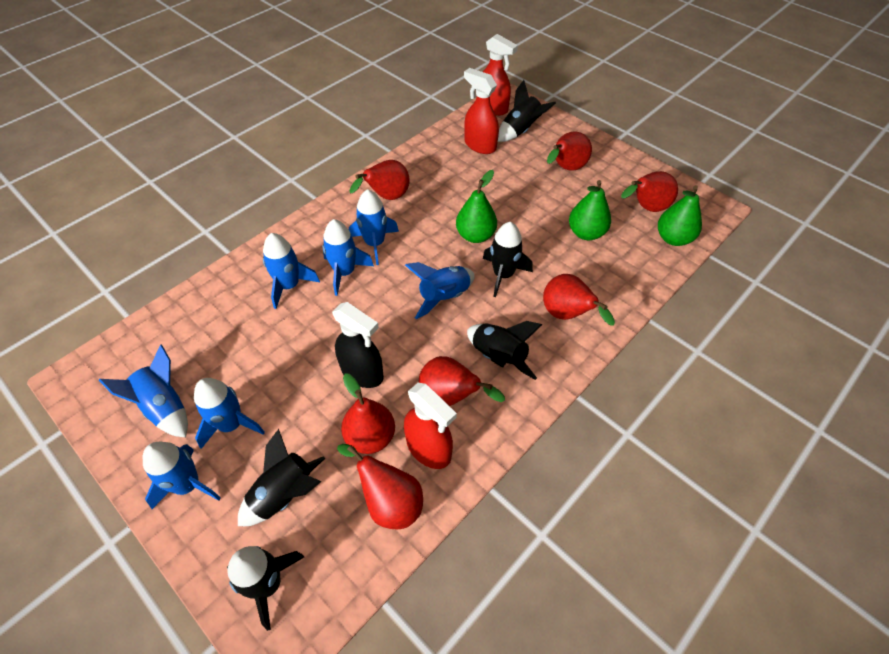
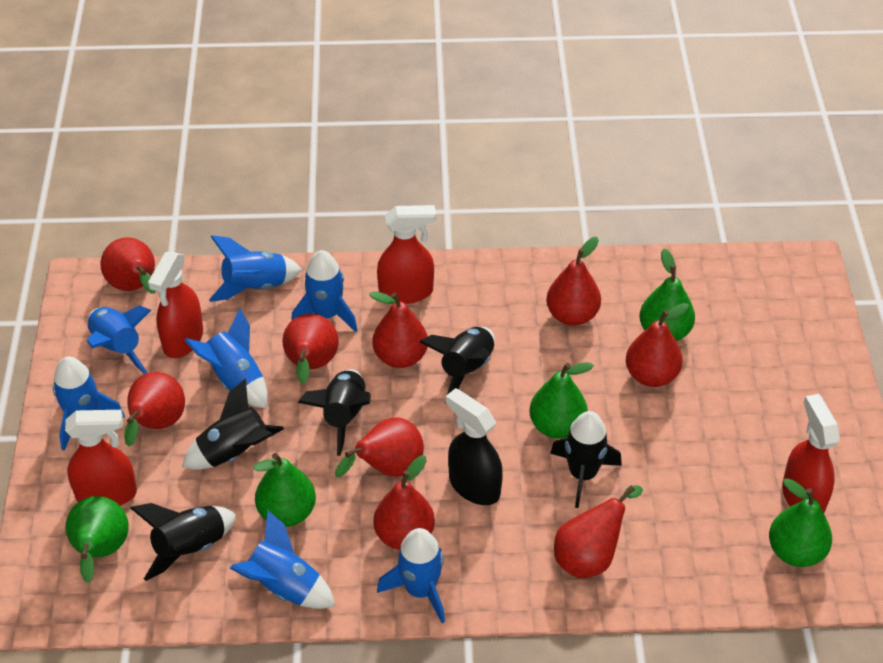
green pear: 3 -> 5
red pear: 7 -> 9
red spray bottle: 3 -> 4

